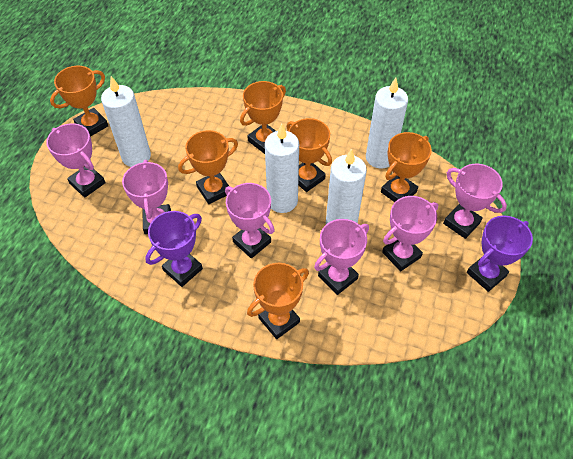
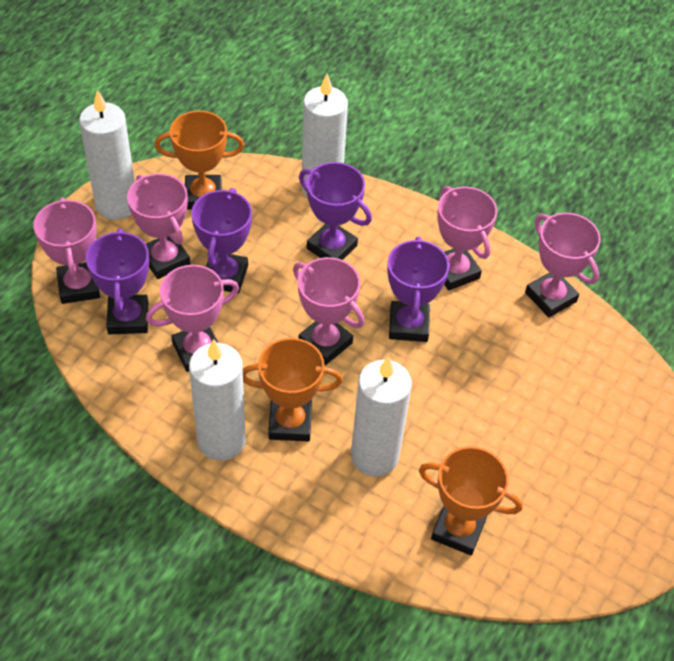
orange trophy: 6 -> 3
purple trophy: 2 -> 4

